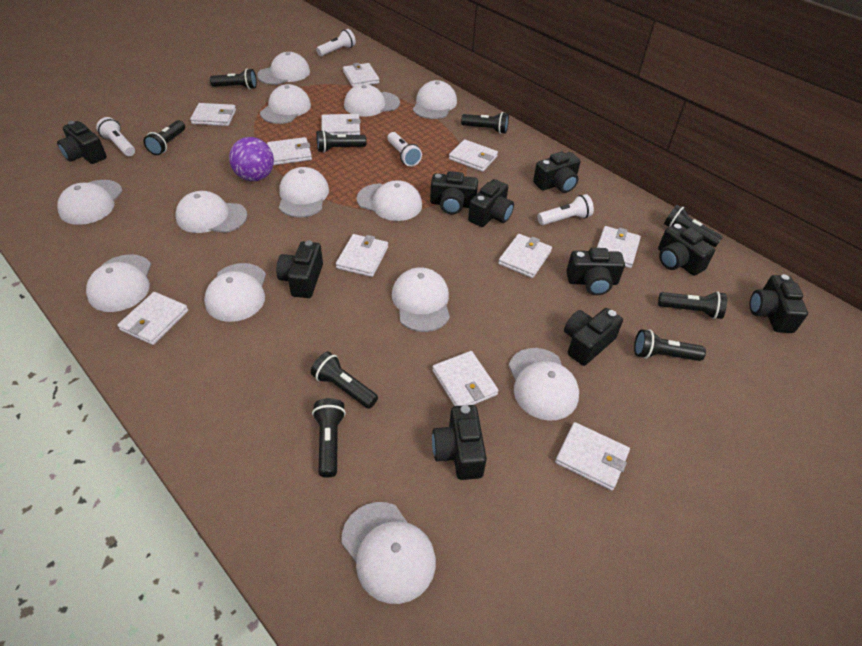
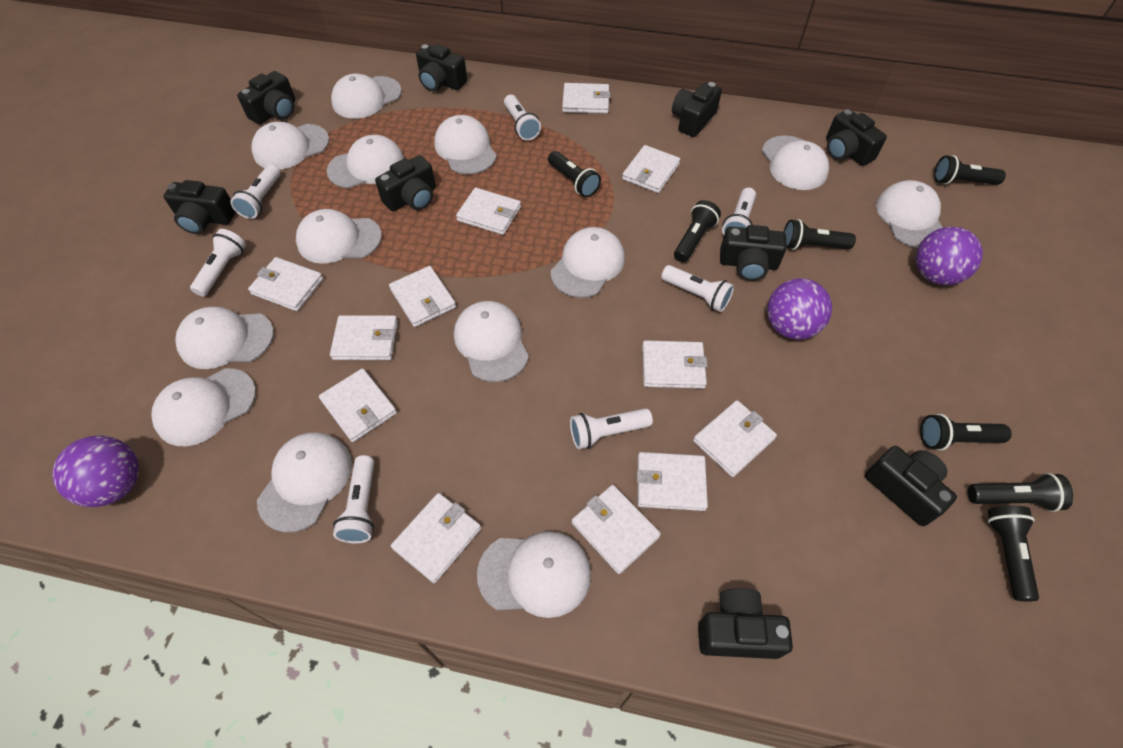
black camera: 10 -> 9
black flashlight: 9 -> 7
purple ball: 1 -> 3
white flashlight: 4 -> 7
white wallet: 11 -> 12

